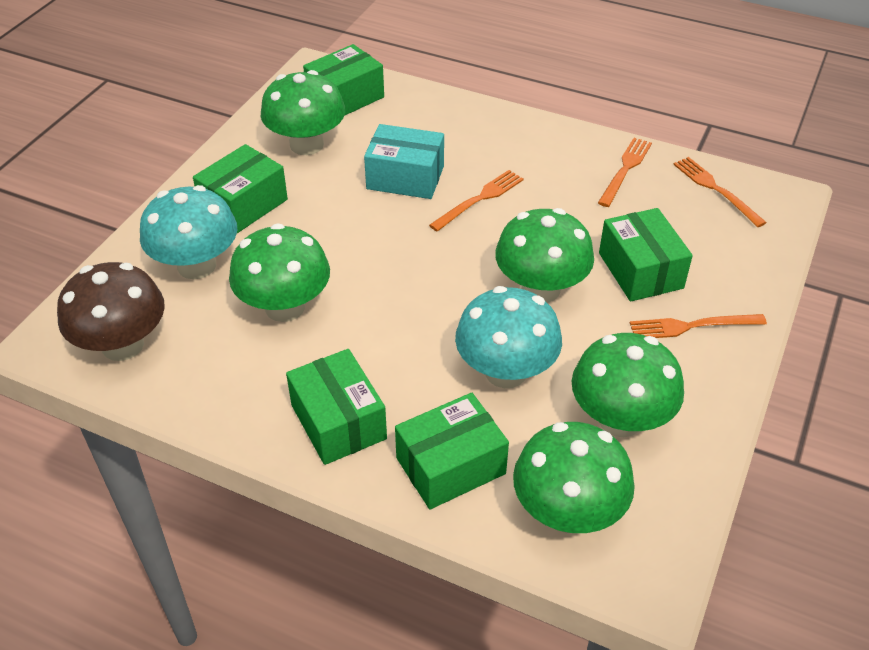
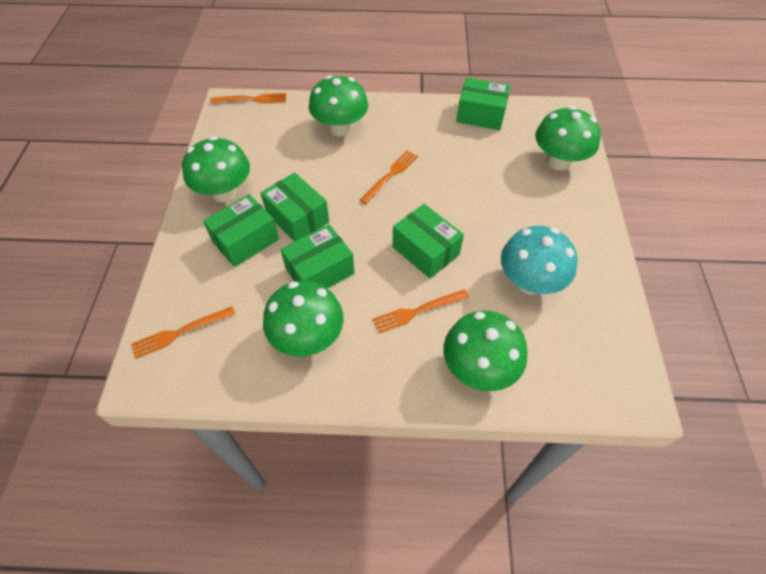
brown mushroom: 1 -> 0
turquoise box: 1 -> 0
turquoise mushroom: 2 -> 1

